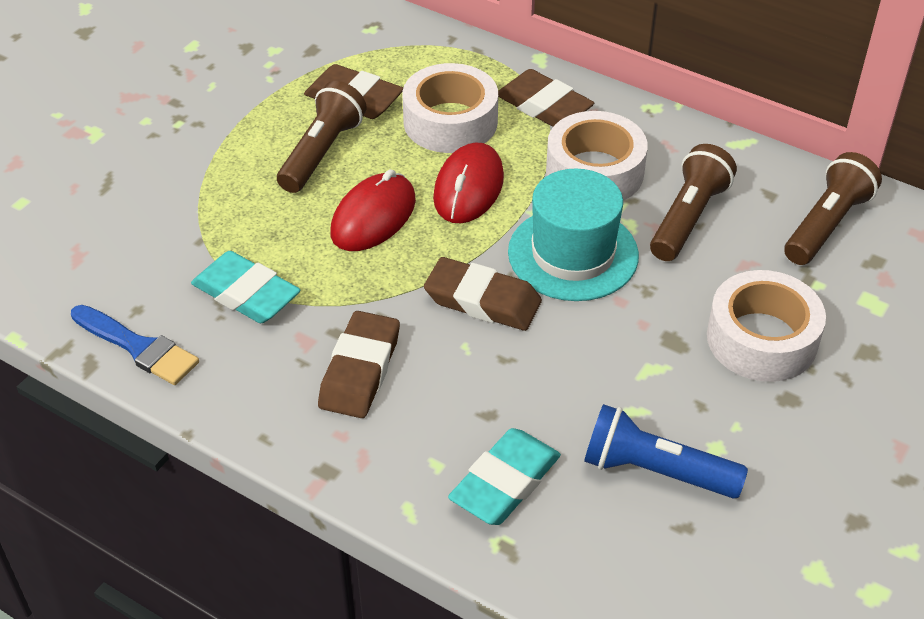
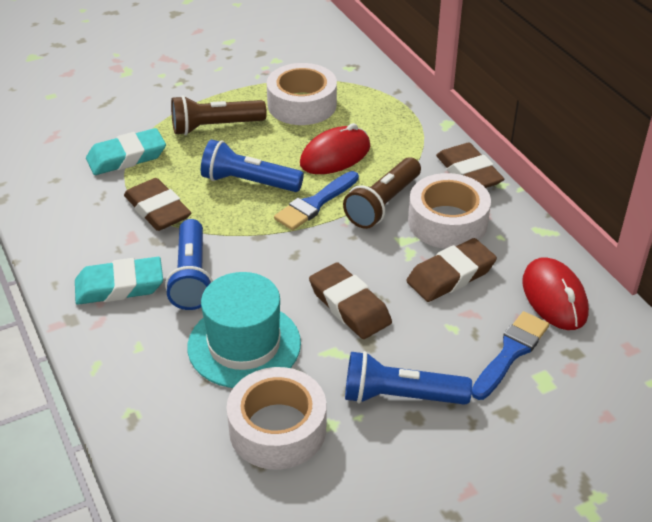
blue brush: 1 -> 2
blue flashlight: 1 -> 3
brown flashlight: 3 -> 2

